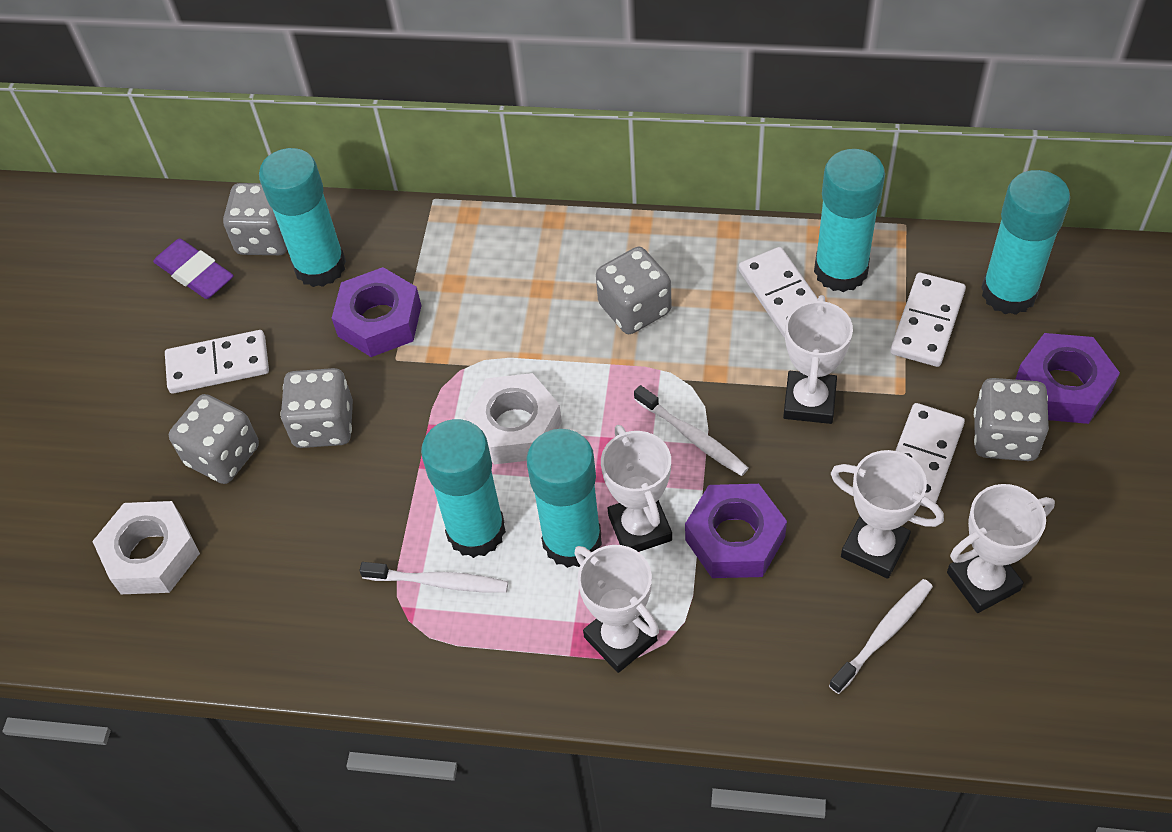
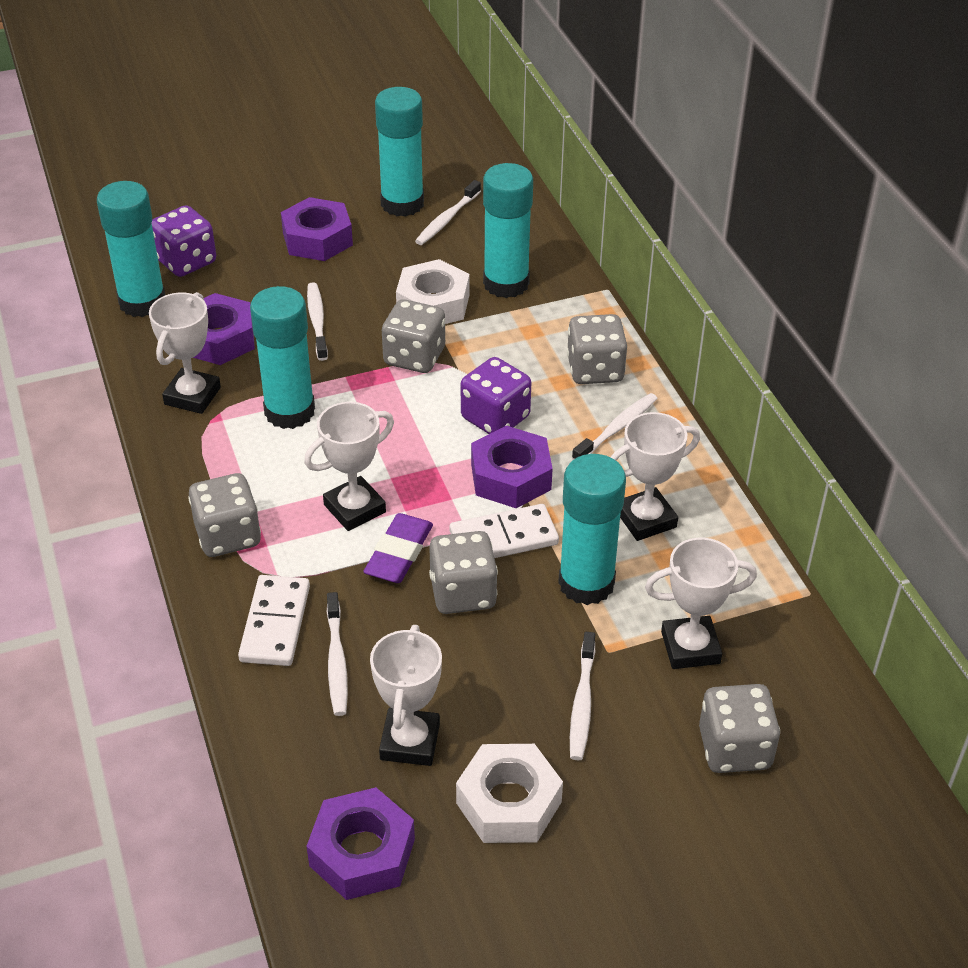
purple dice: 0 -> 2
purple nut: 3 -> 4
white domino: 4 -> 2
white toothbrush: 3 -> 5

